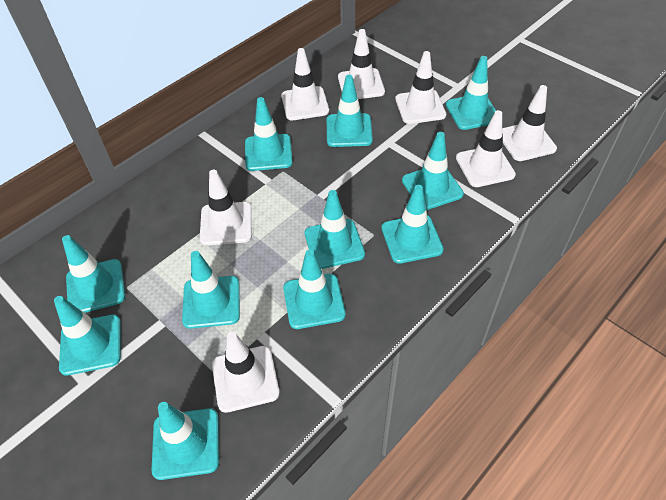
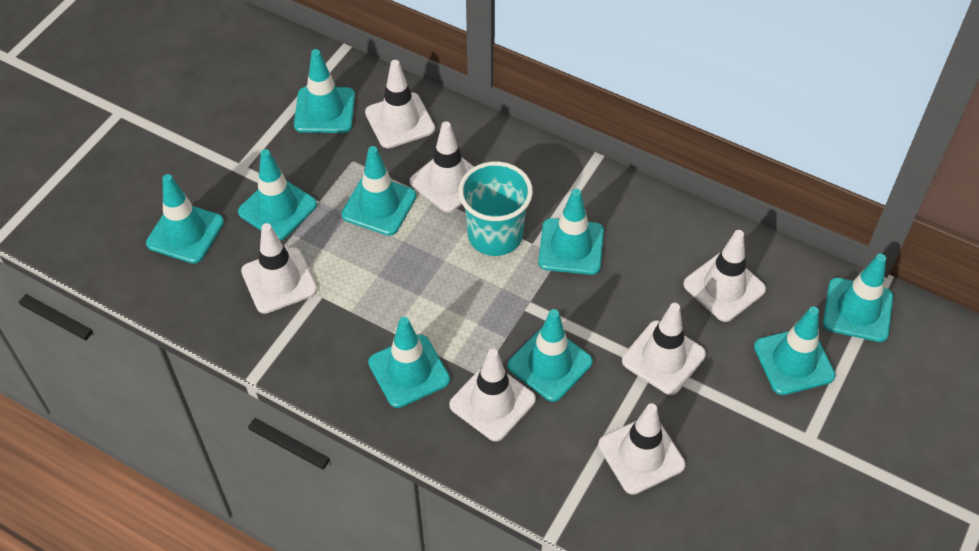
turquoise cup: 0 -> 1
turquoise traffic cone: 11 -> 9

